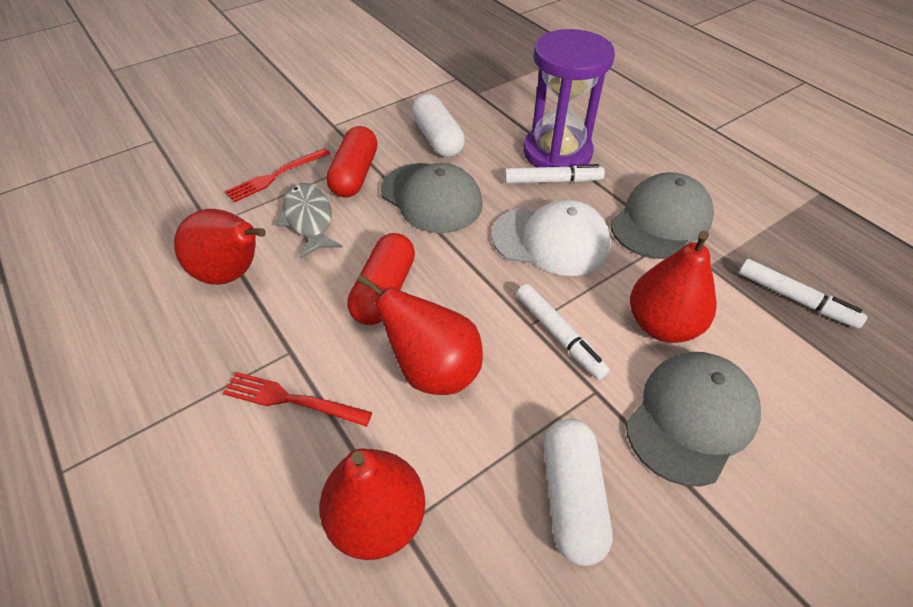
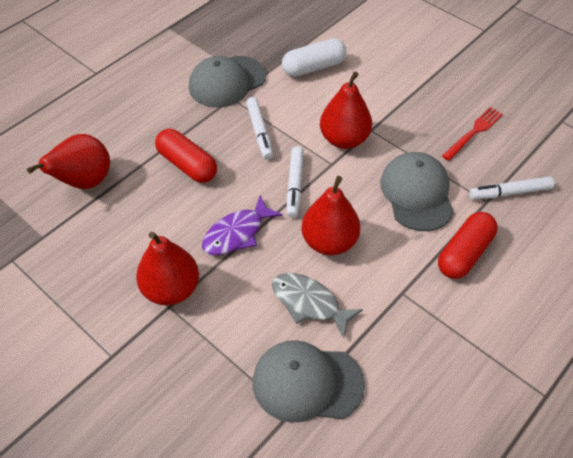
purple fish: 0 -> 1
purple hourglass: 1 -> 0
red fork: 2 -> 1
white cap: 1 -> 0
white capsule: 2 -> 1

